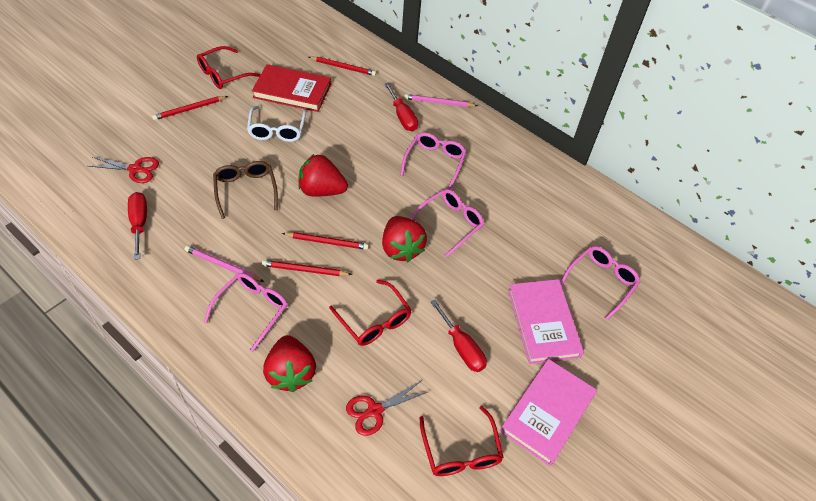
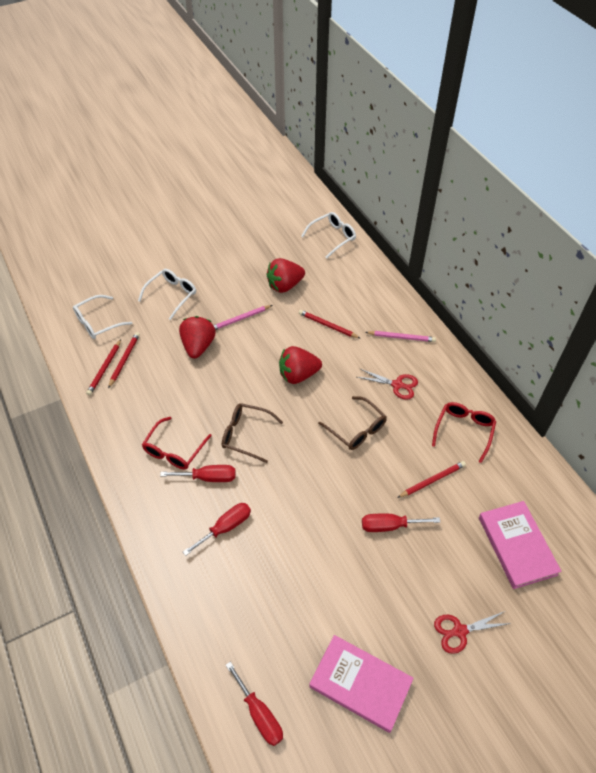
brown glasses: 1 -> 2
pink glasses: 4 -> 0
red book: 1 -> 0
red glasses: 3 -> 2
red screwdriver: 3 -> 4
white glasses: 1 -> 3

